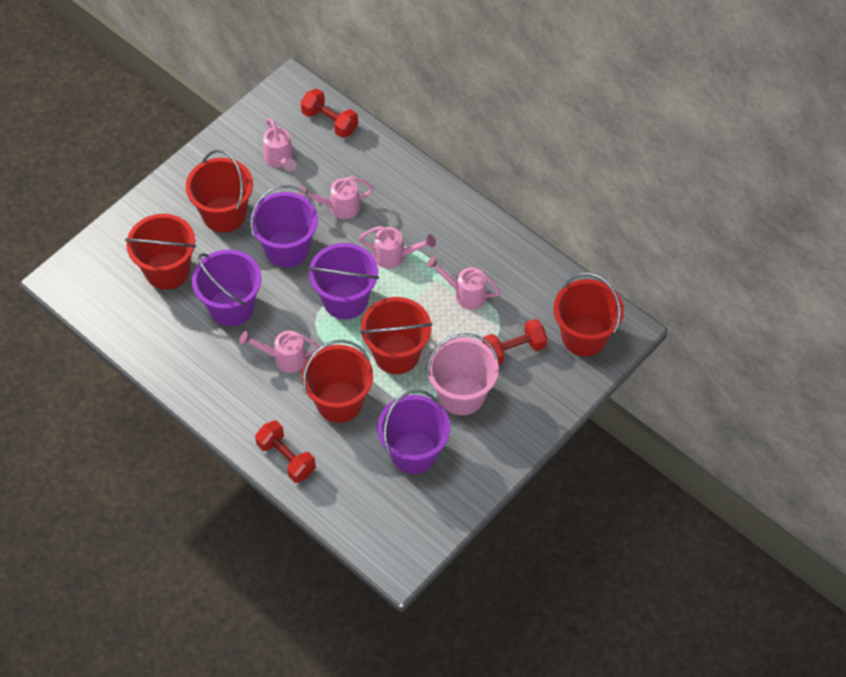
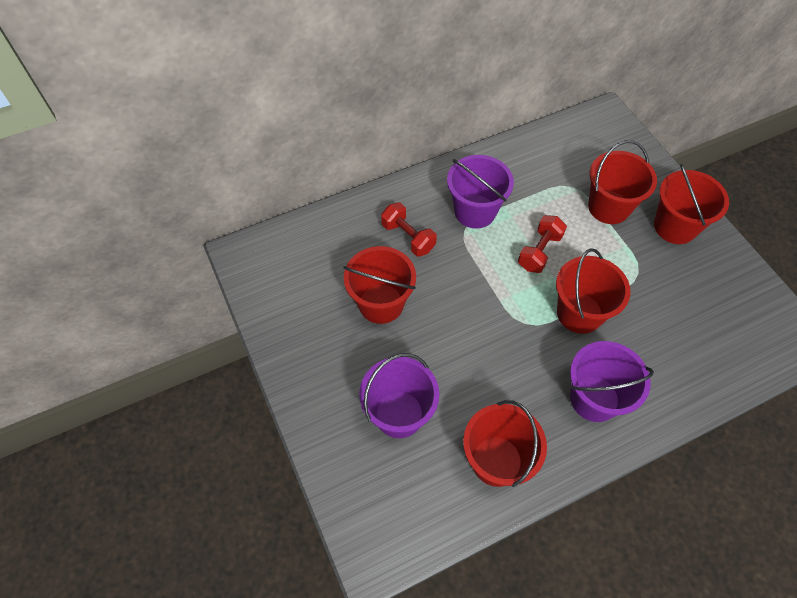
pink bucket: 1 -> 0
pink watering can: 5 -> 0
purple bucket: 4 -> 3
red dumbbell: 3 -> 2

